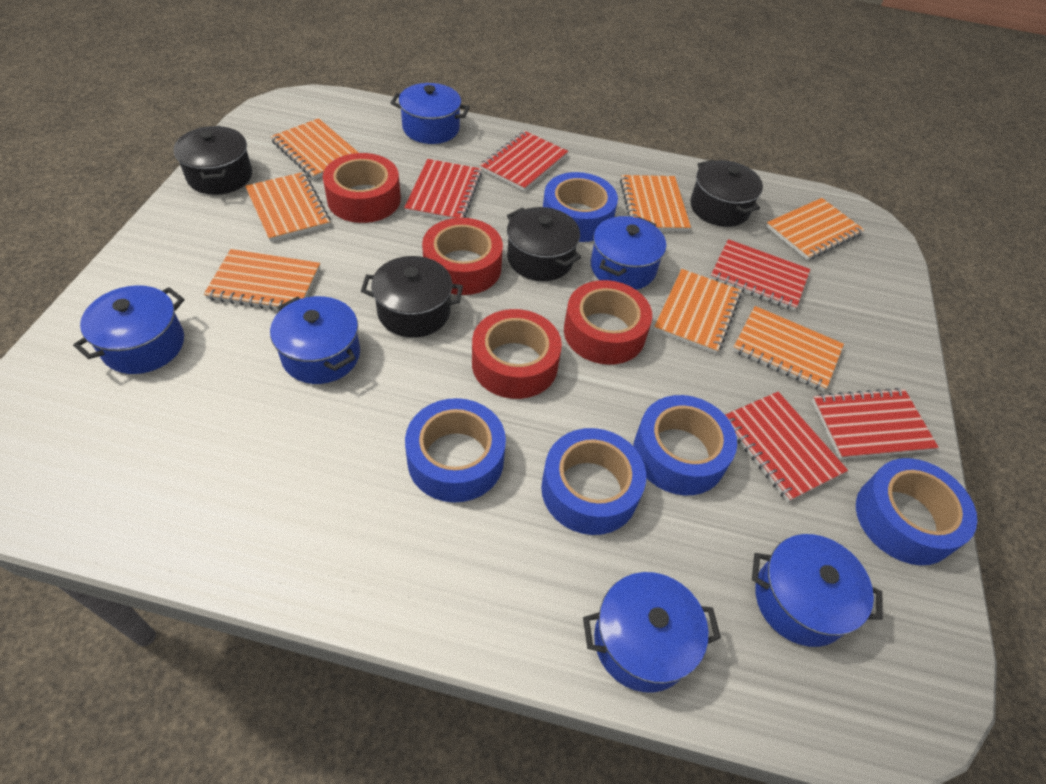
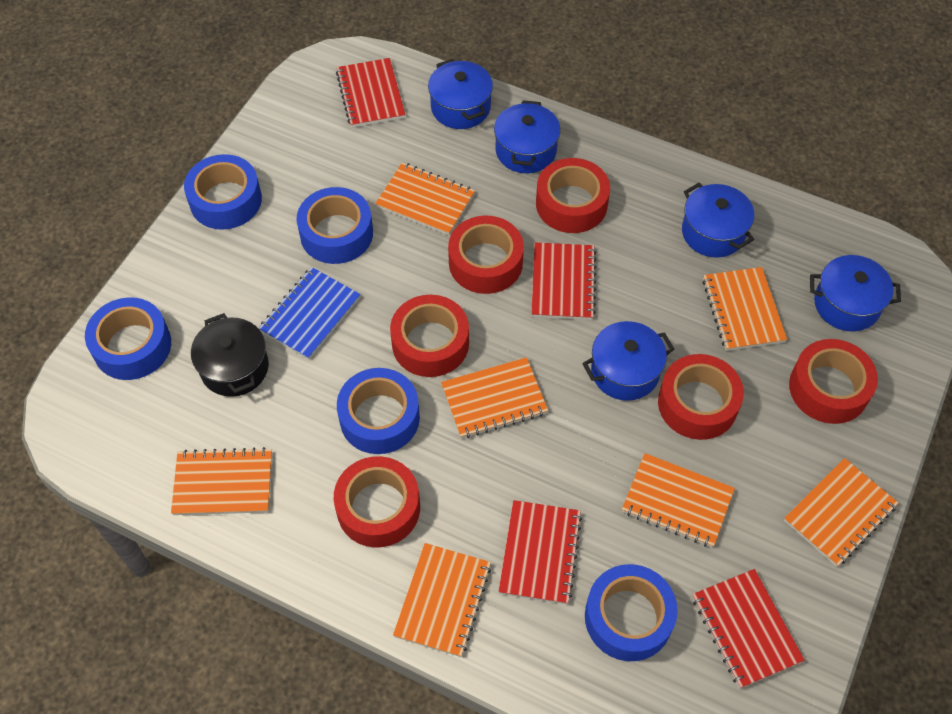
black pot: 4 -> 1
blue notebook: 0 -> 1
blue pot: 6 -> 5
red notebook: 5 -> 4
red tape: 4 -> 6

